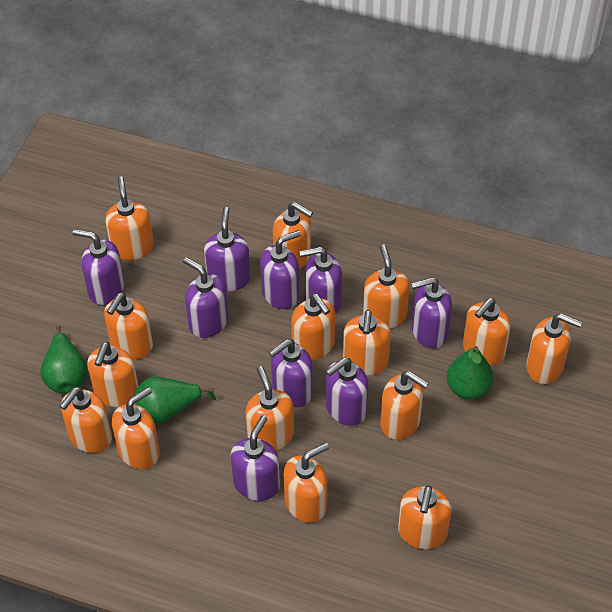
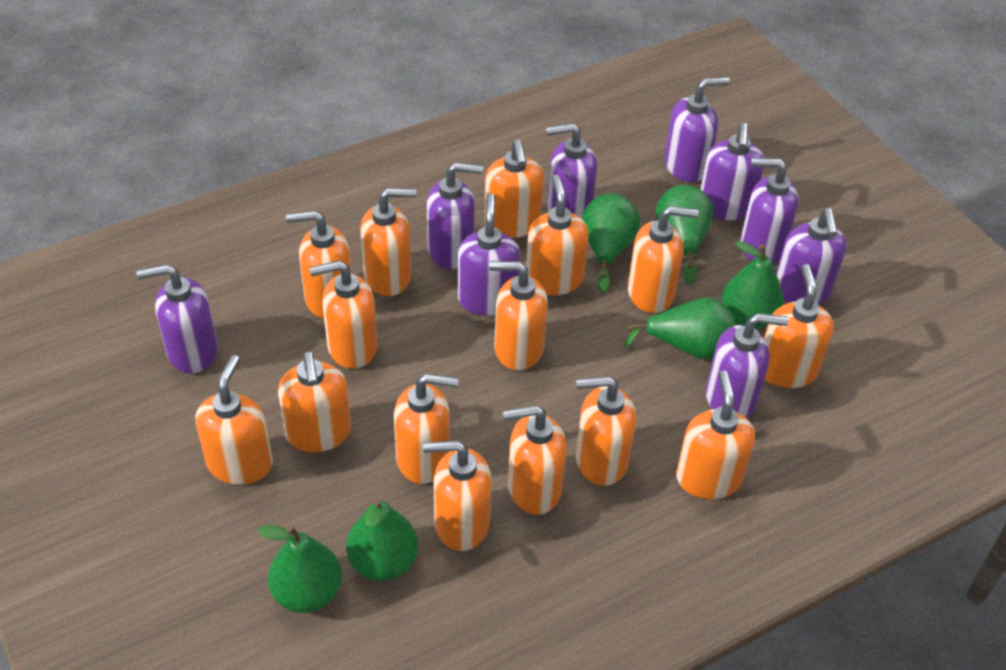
green pear: 3 -> 6

